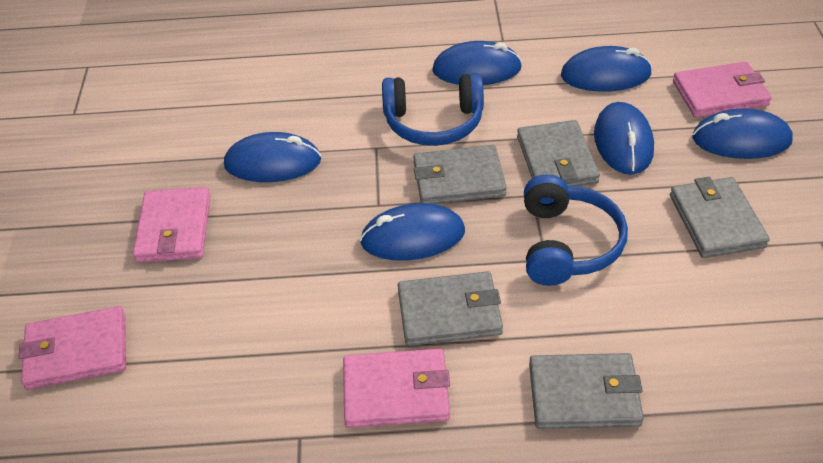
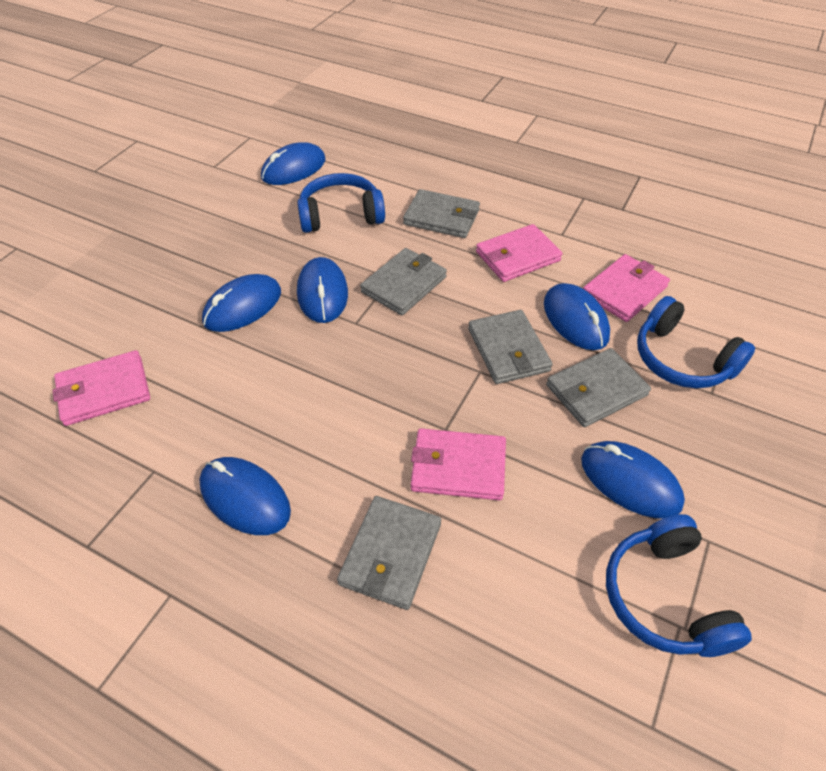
blue headphones: 2 -> 3

